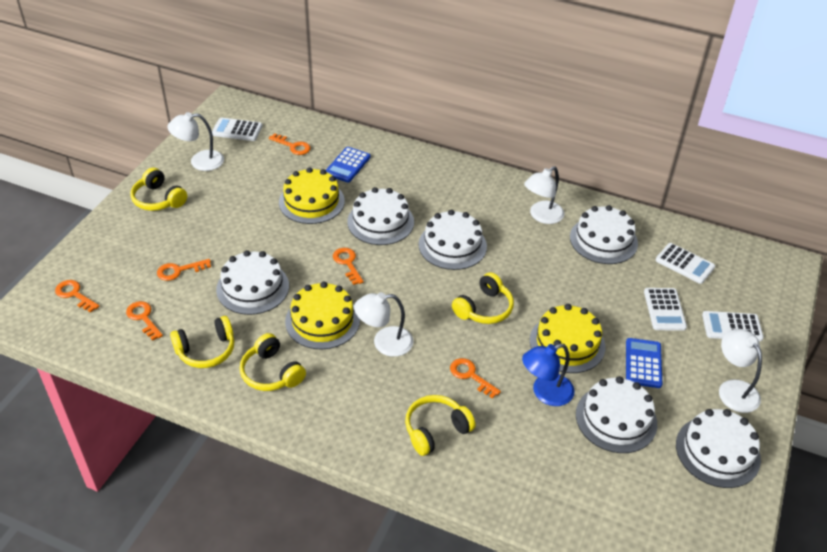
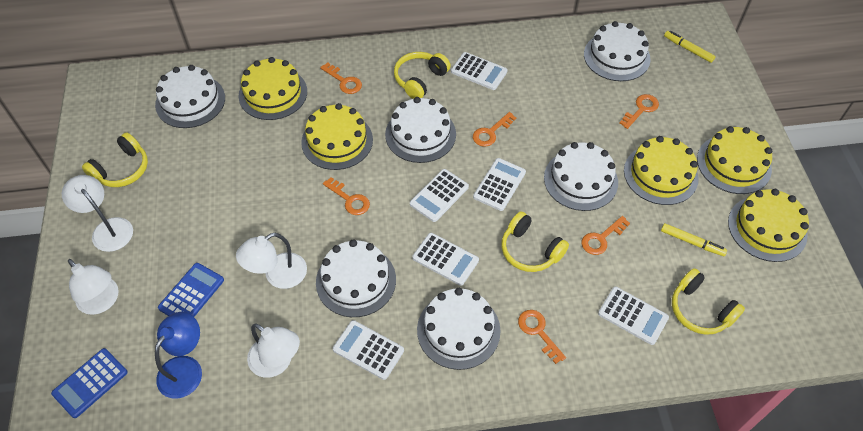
white calculator: 4 -> 6
yellow cake: 3 -> 5
yellow headphones: 5 -> 4
yellow marker: 0 -> 2

